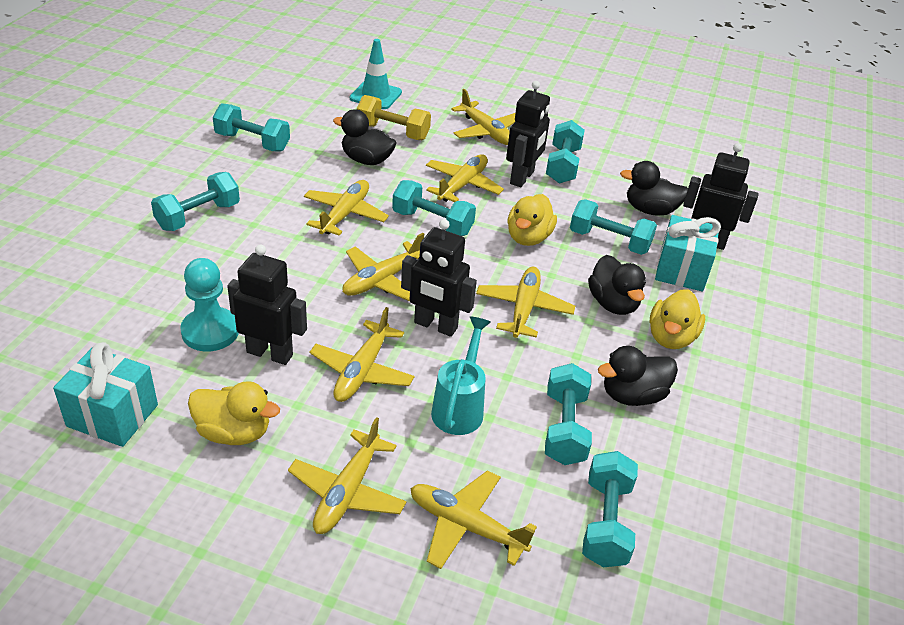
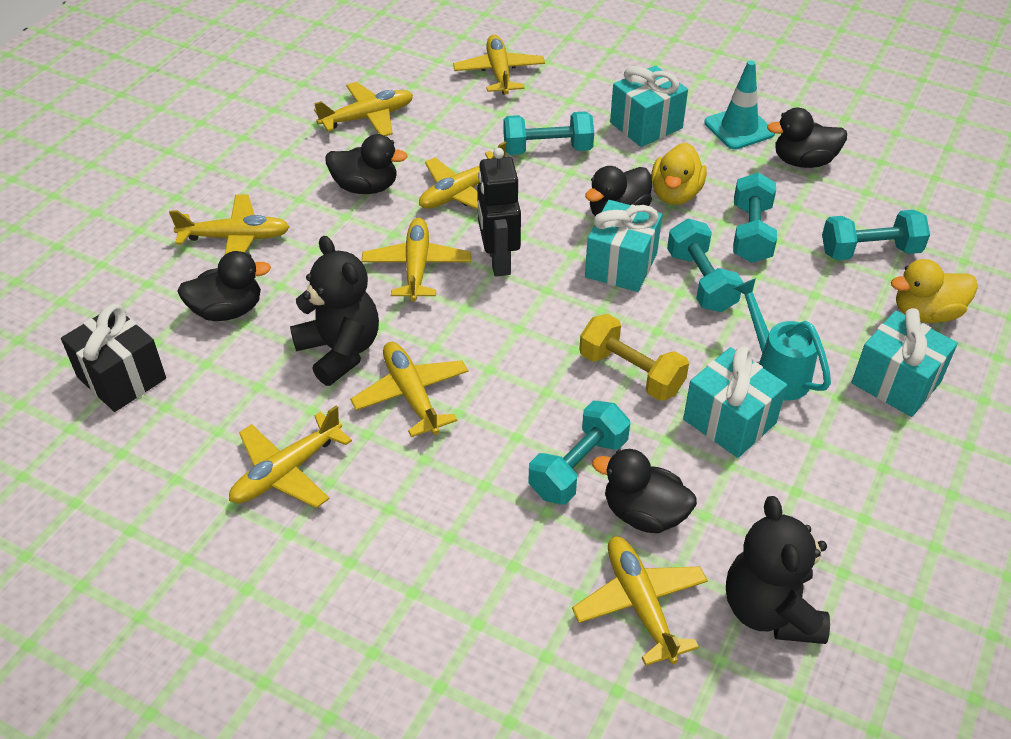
black duck: 4 -> 5
black gift: 0 -> 1
black robot: 4 -> 1
black teddy bear: 0 -> 2
turquoise dumbbell: 7 -> 5
turquoise gift: 2 -> 4
turquoise pawn: 1 -> 0
yellow duck: 3 -> 2

